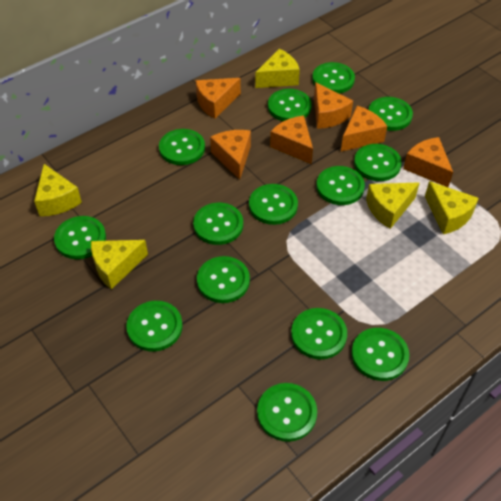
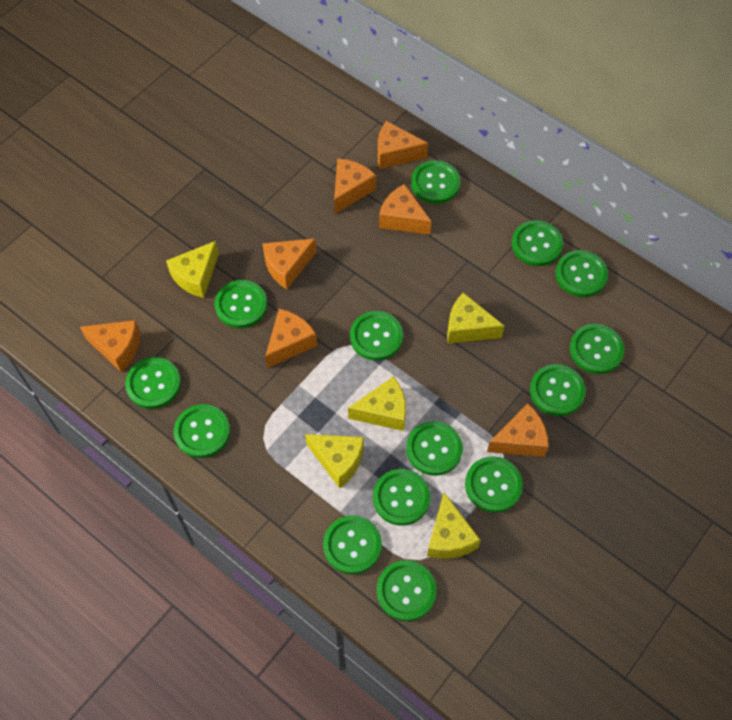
orange cheese: 6 -> 7

